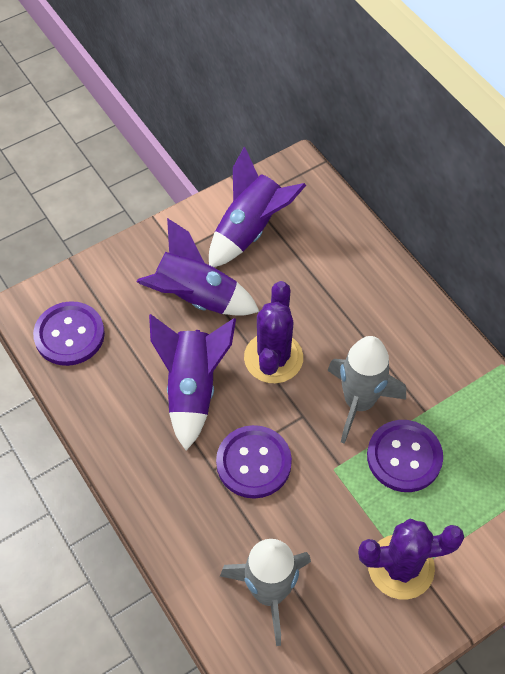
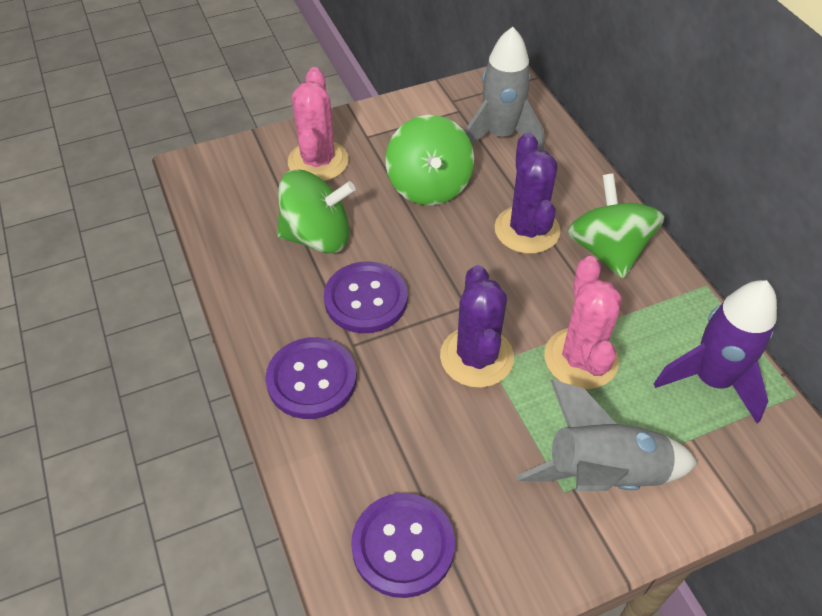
green spinning top: 0 -> 3
pink cactus: 0 -> 2
purple rocket: 3 -> 1

